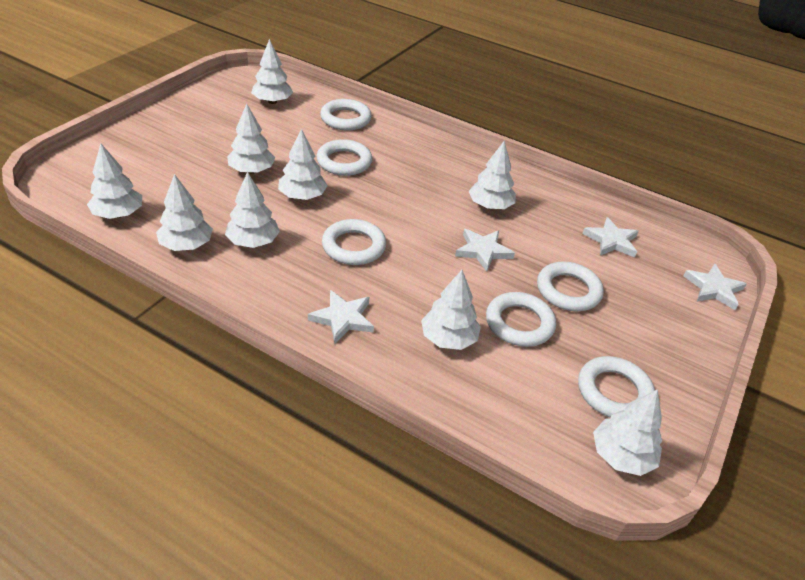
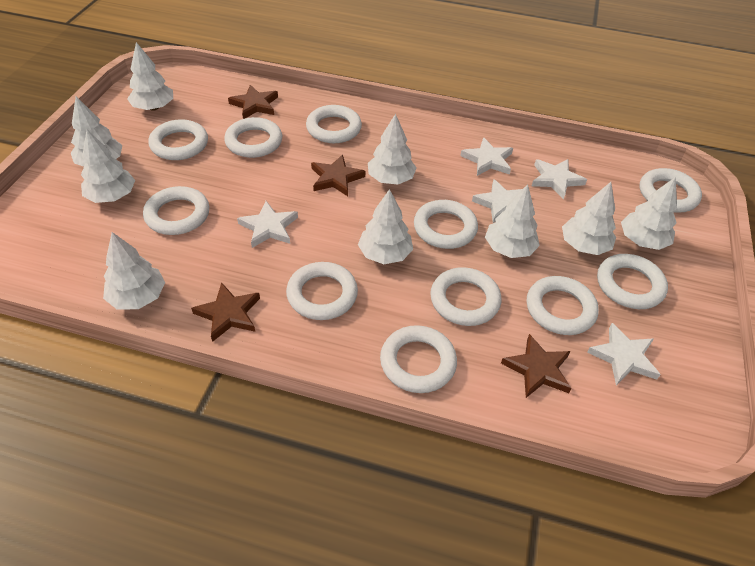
brown star: 0 -> 4
white ring: 6 -> 11
white star: 4 -> 5

